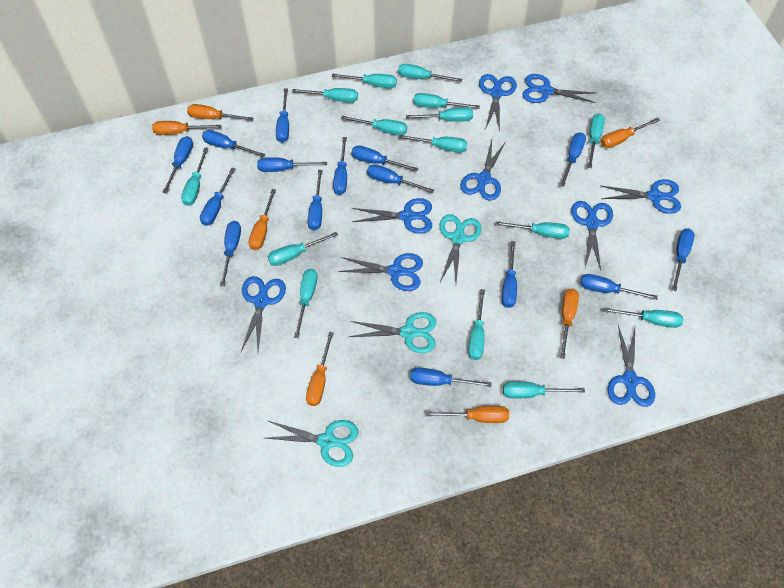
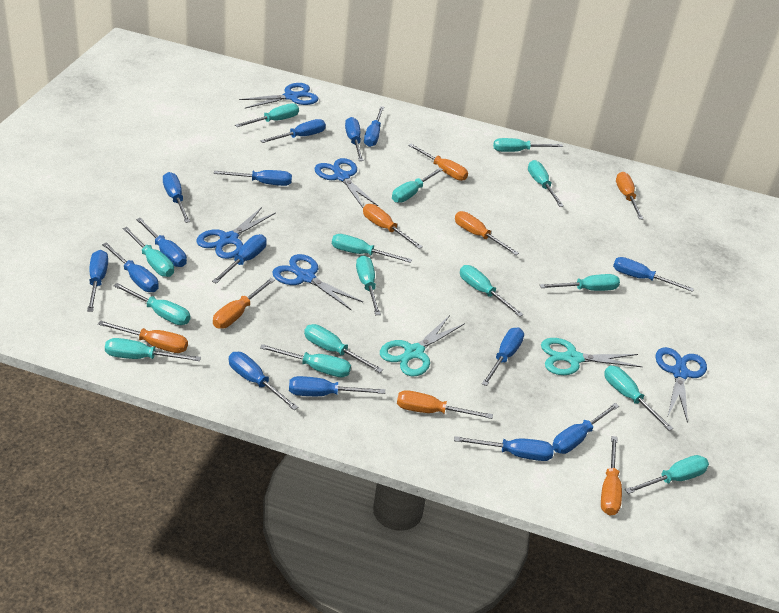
blue scissors: 9 -> 5
orange screwdriver: 7 -> 8
turquoise scissors: 3 -> 2

